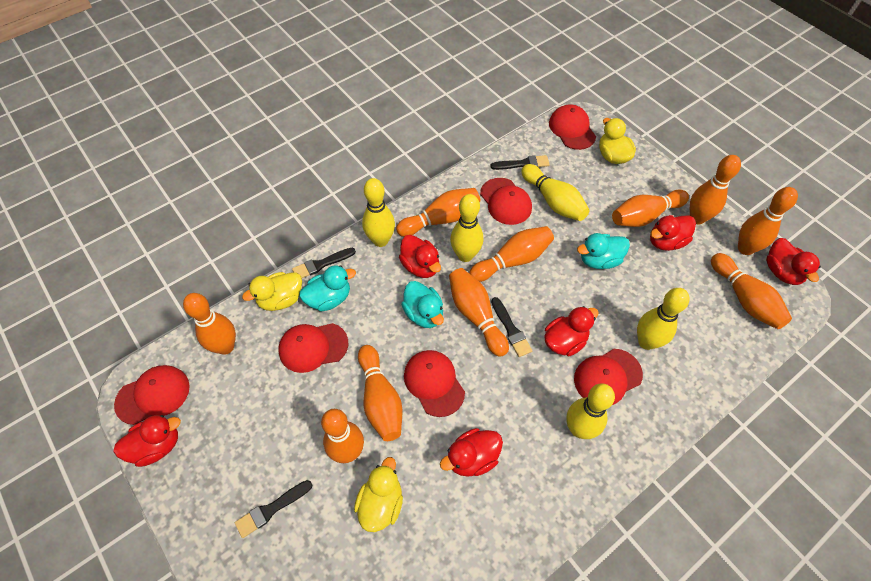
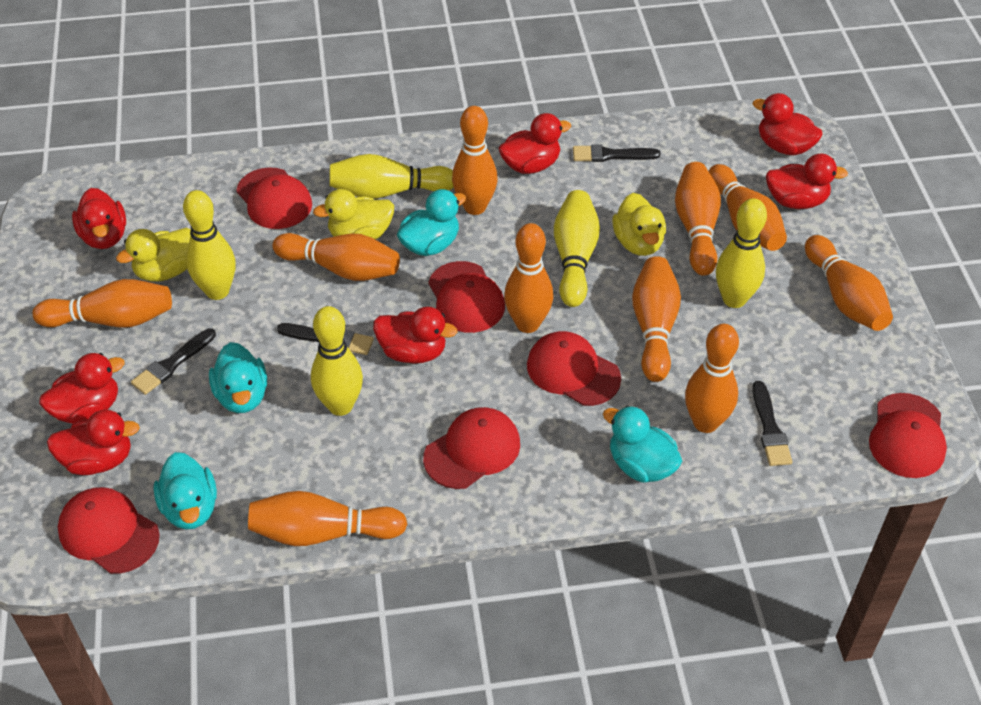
red duck: 6 -> 7
turquoise duck: 3 -> 4

